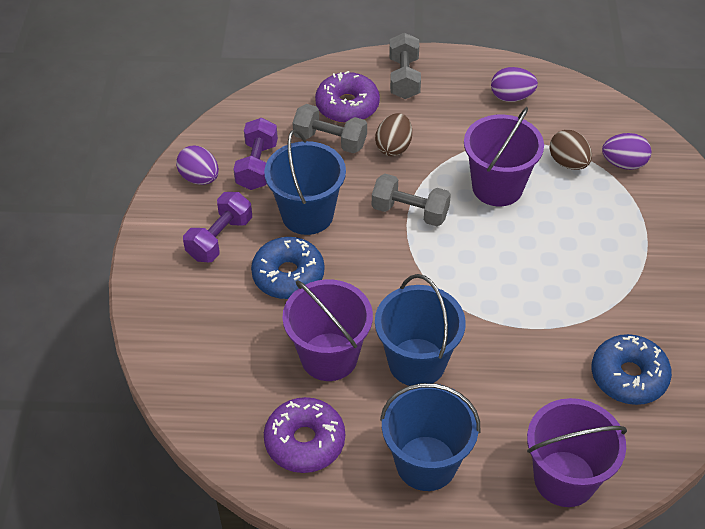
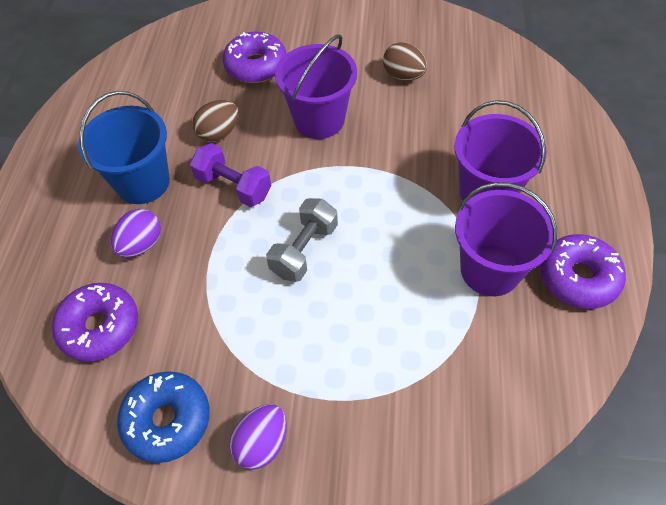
blue bucket: 3 -> 1
blue donut: 2 -> 1
grey dumbbell: 3 -> 1
purple donut: 2 -> 3
purple dumbbell: 2 -> 1
purple egg: 3 -> 2

